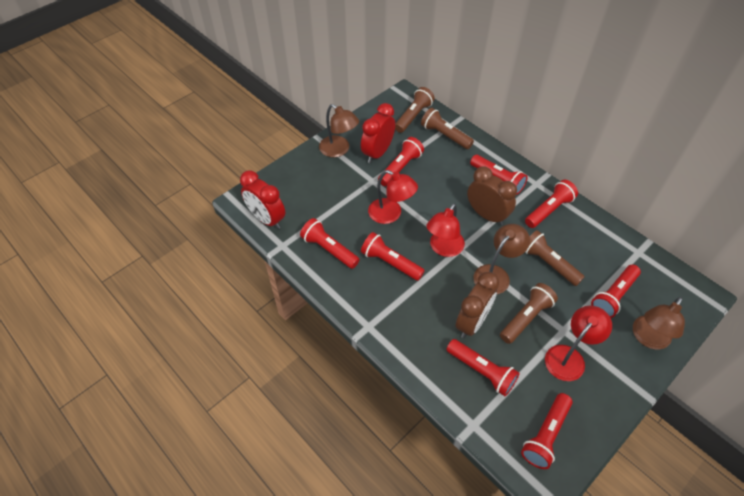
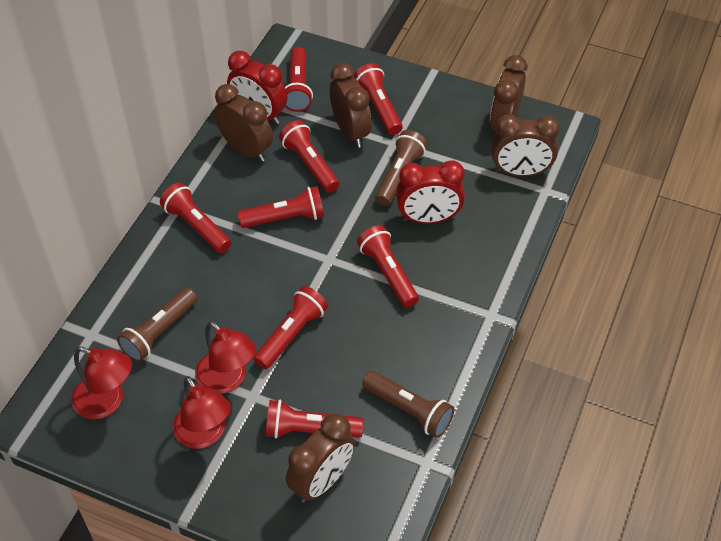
brown clock: 2 -> 5
brown flashlight: 4 -> 3
brown lamp: 3 -> 0

